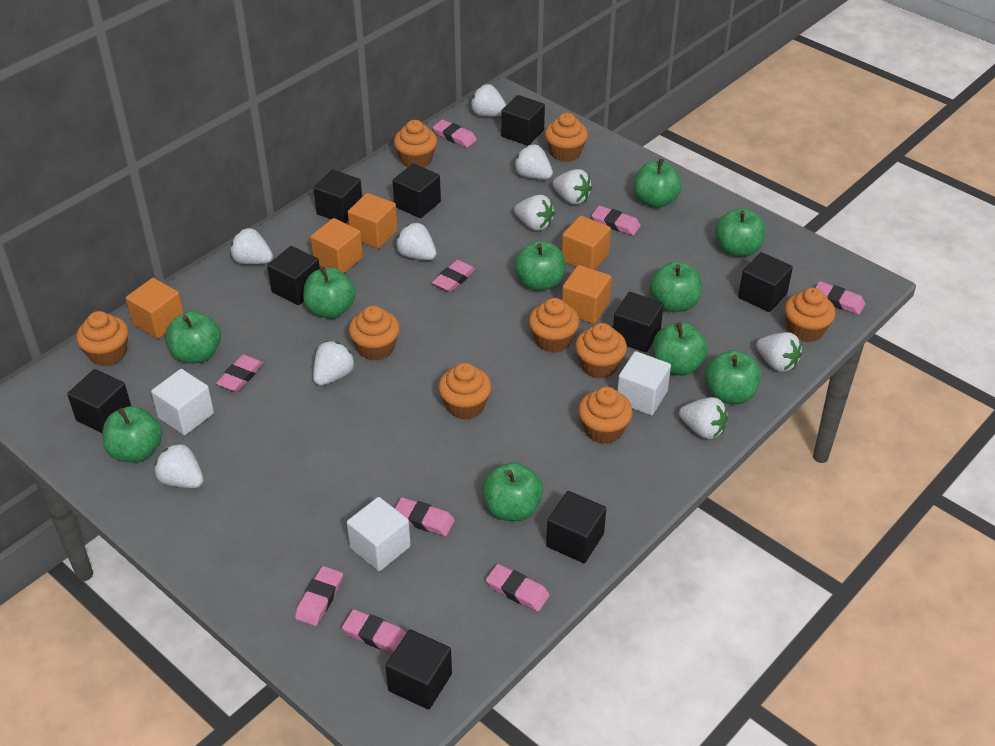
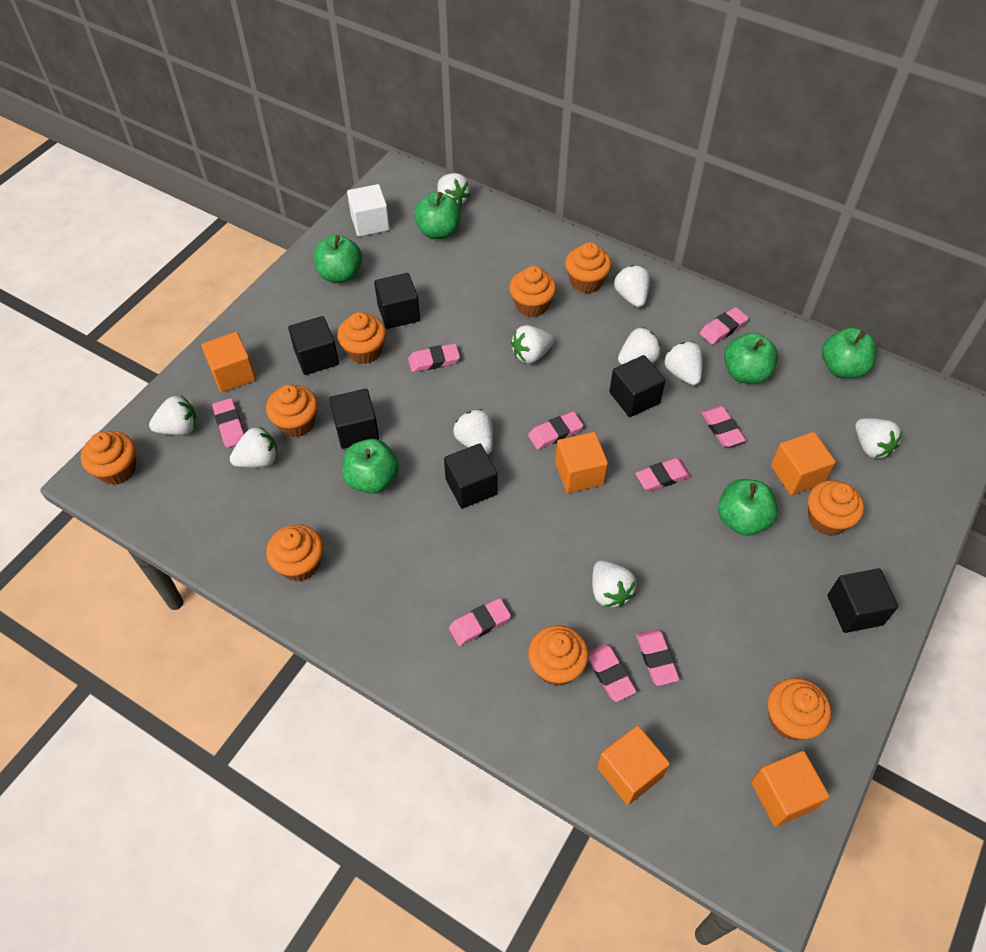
black cube: 9 -> 6
green apple: 10 -> 6
white cube: 3 -> 1

